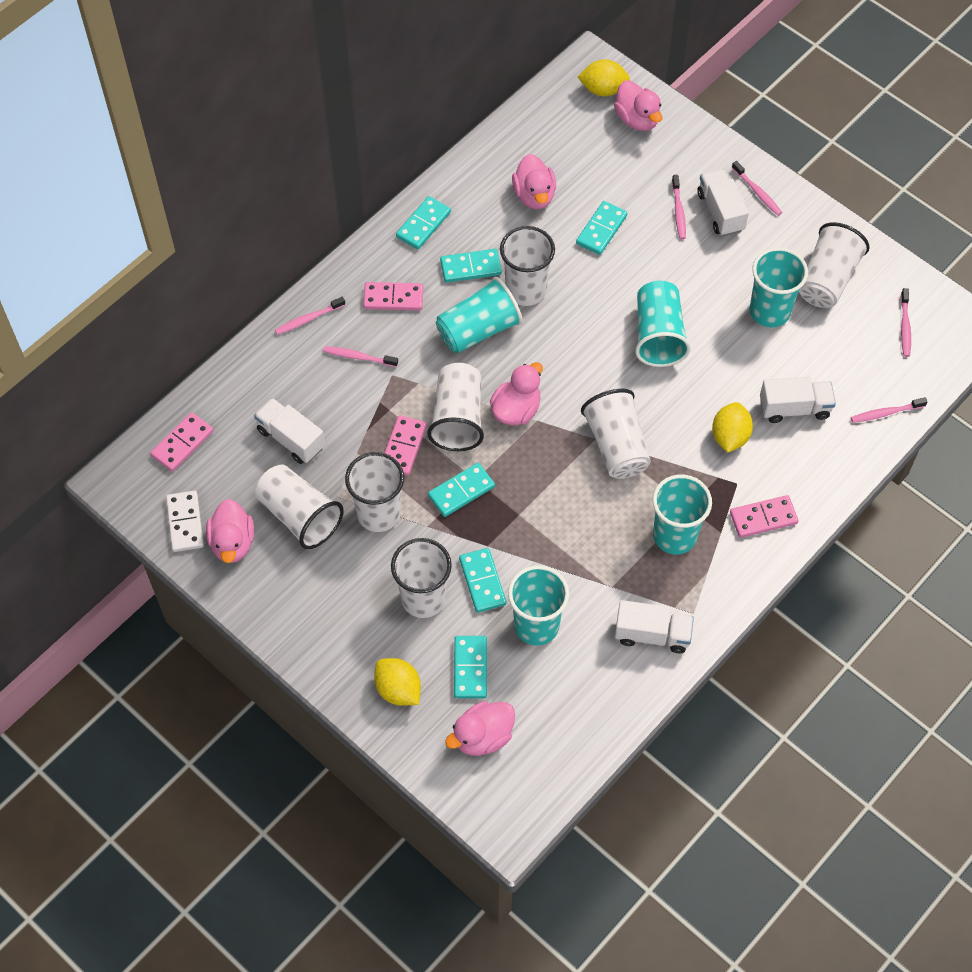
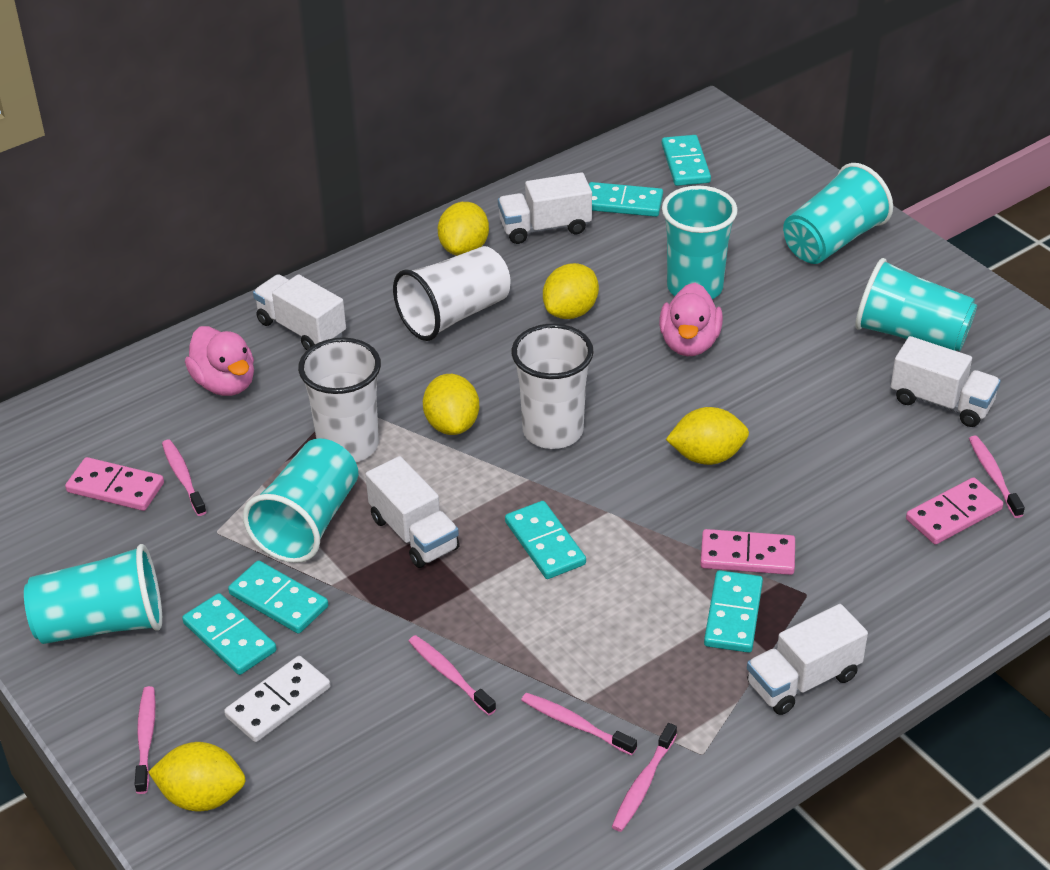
pink domino: 4 -> 3
pink duck: 5 -> 2
white cup: 7 -> 3
white truck: 4 -> 5
yellow lemon: 3 -> 5

